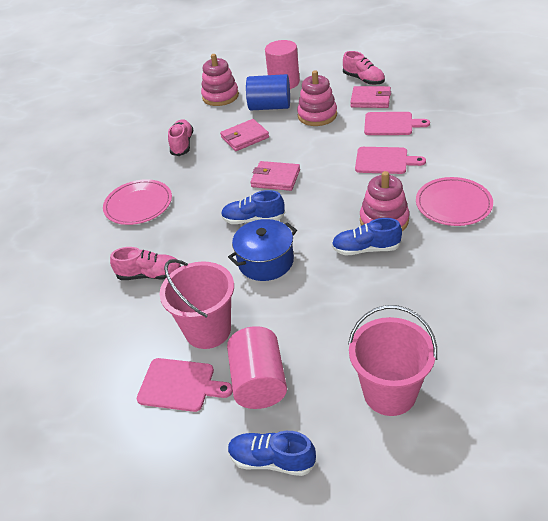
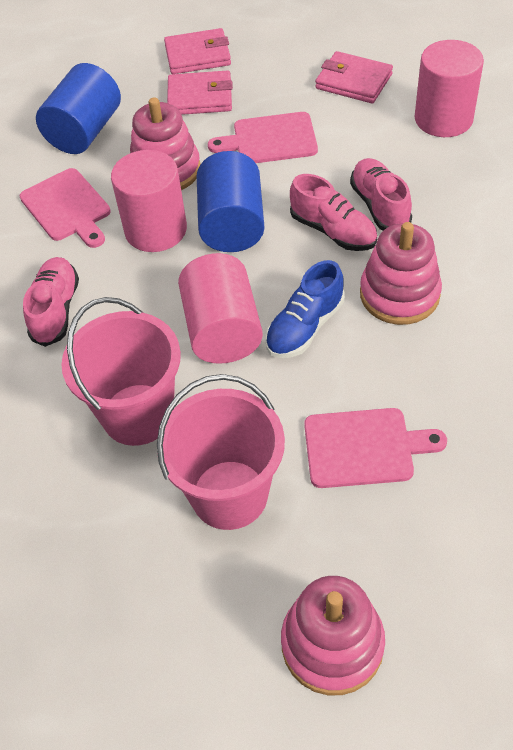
blue cylinder: 1 -> 2
blue pot: 1 -> 0
blue shoe: 3 -> 1
pink cylinder: 2 -> 3
pink plate: 2 -> 0

